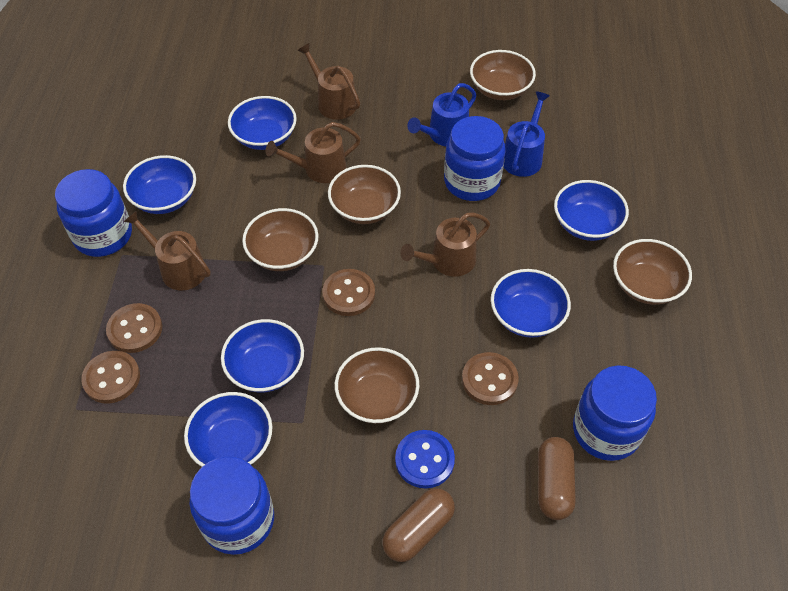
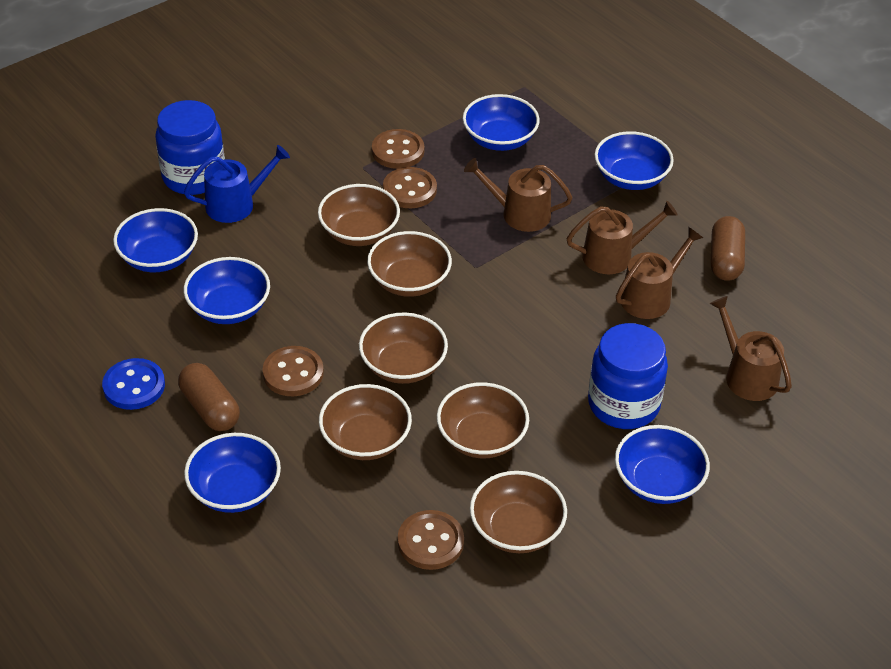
blue jar: 4 -> 2
blue watering can: 2 -> 1
brown bowl: 5 -> 6

